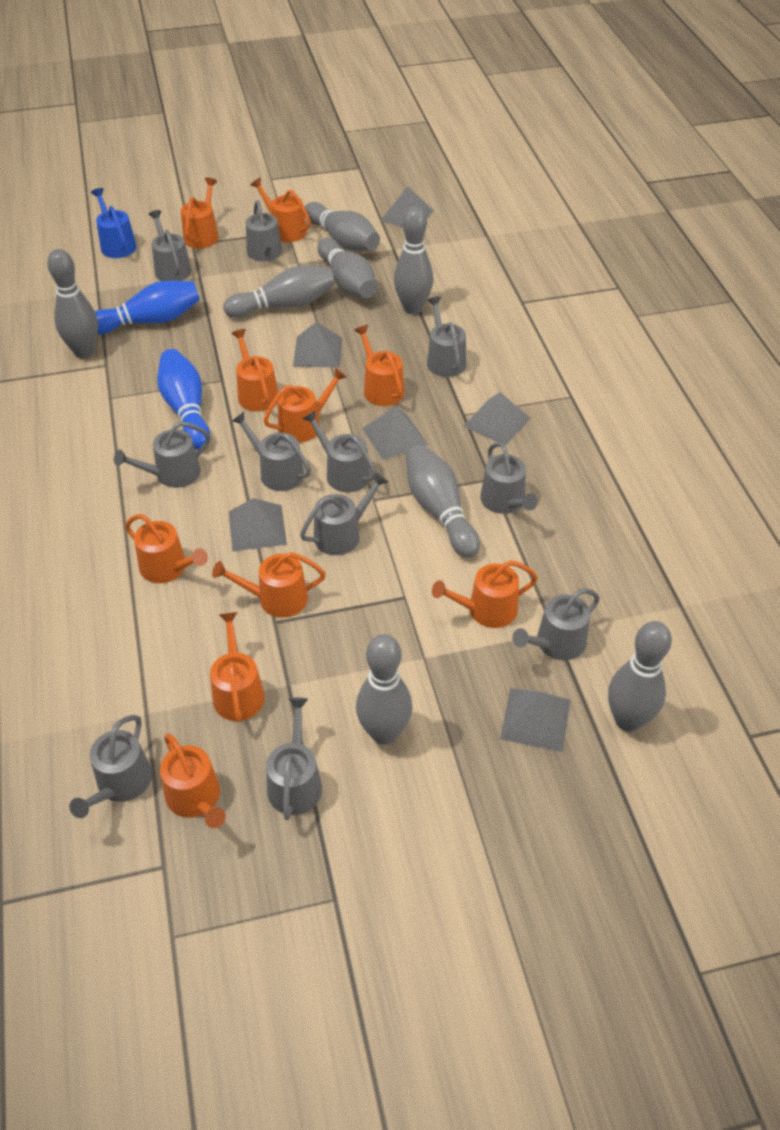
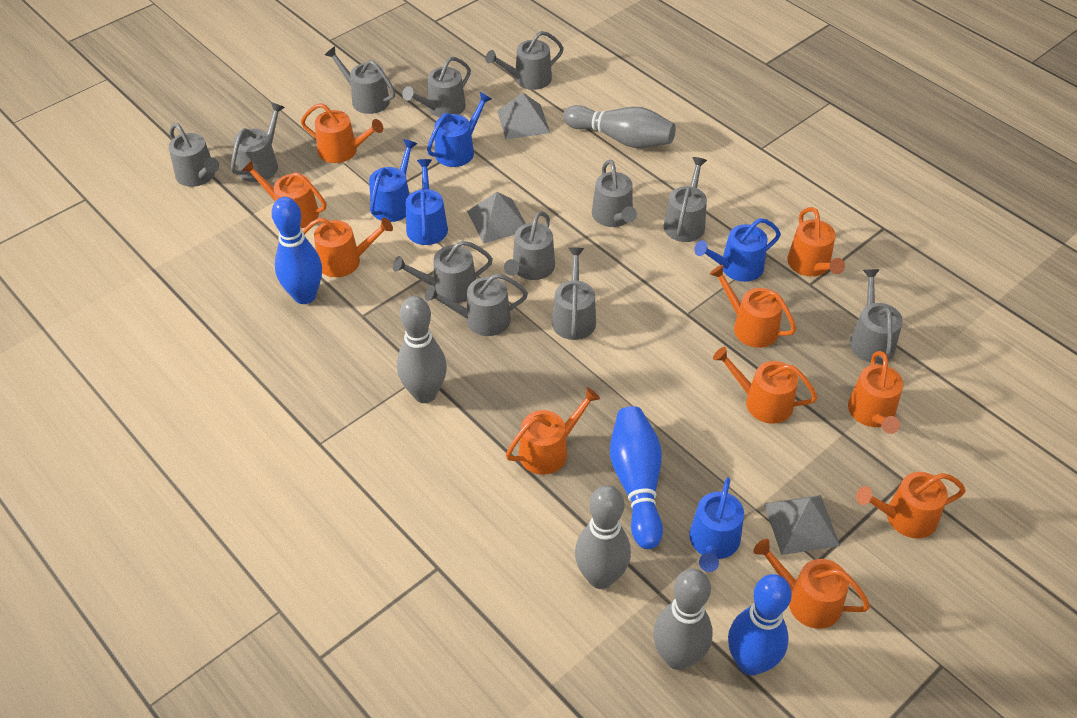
blue bowling pin: 2 -> 3
blue watering can: 1 -> 5
grey bowling pin: 8 -> 4
grey pyramid: 6 -> 3
grey watering can: 11 -> 12

